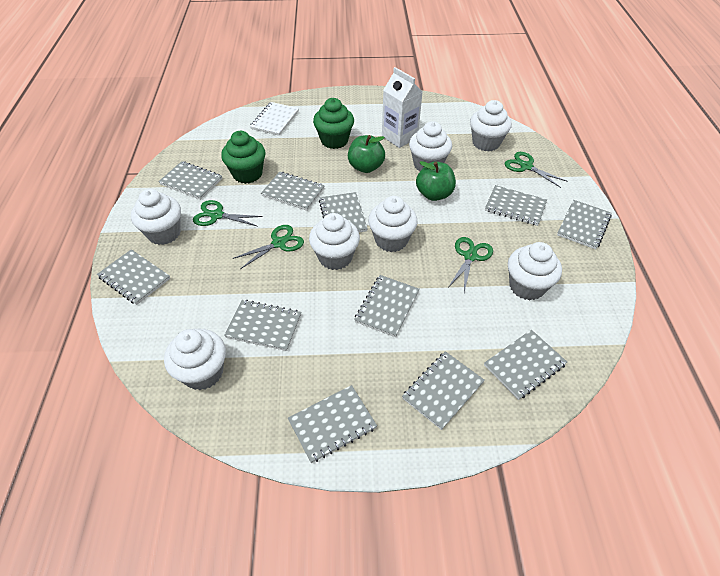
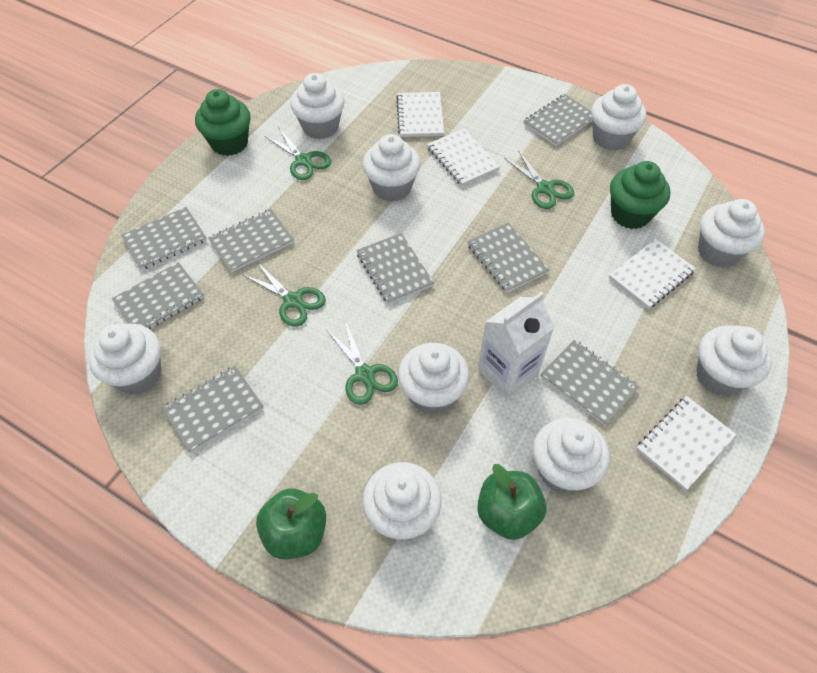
grey notebook: 11 -> 8
white cupcake: 7 -> 9
white notebook: 1 -> 4

